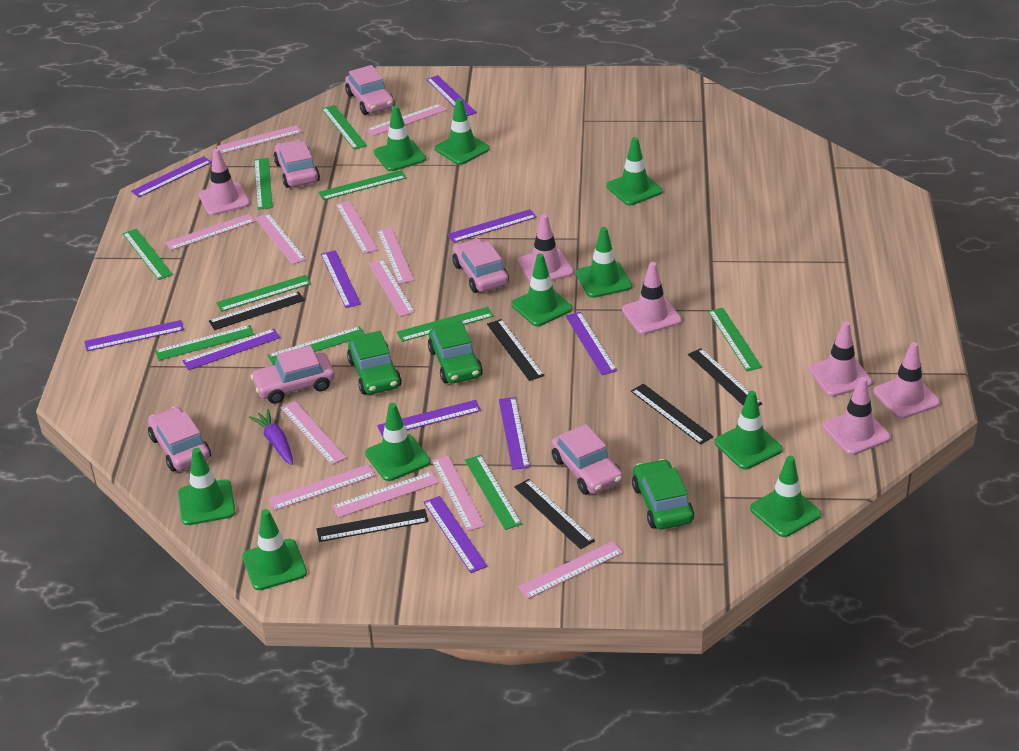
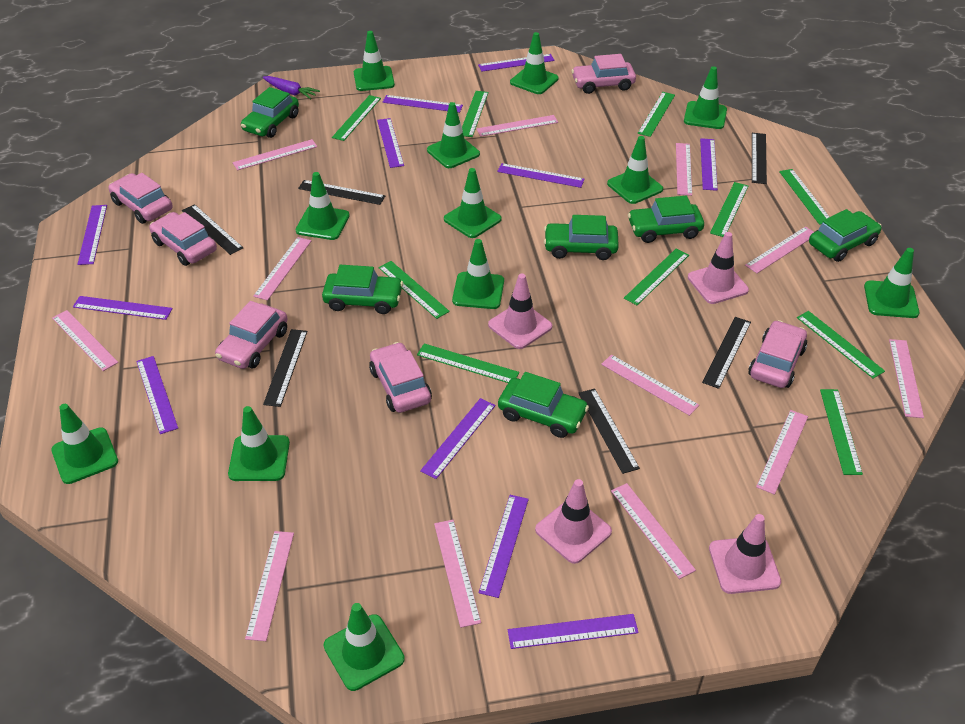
green car: 3 -> 6
green traffic cone: 10 -> 12
pink traffic cone: 6 -> 4
purple ruler: 10 -> 11

